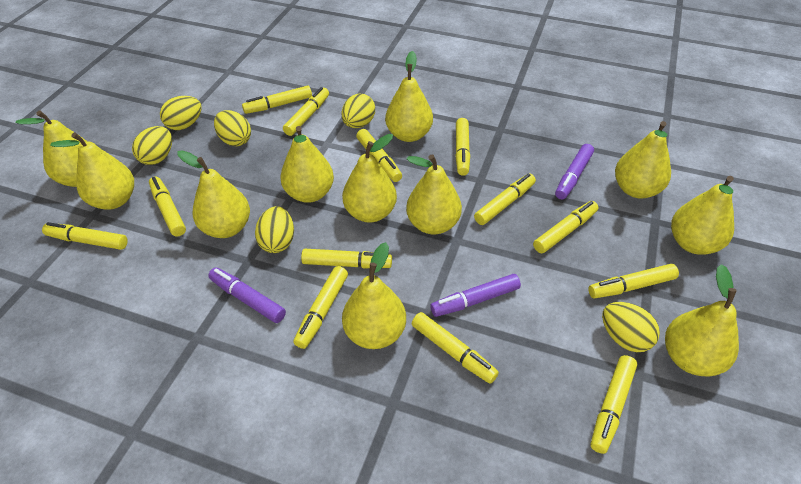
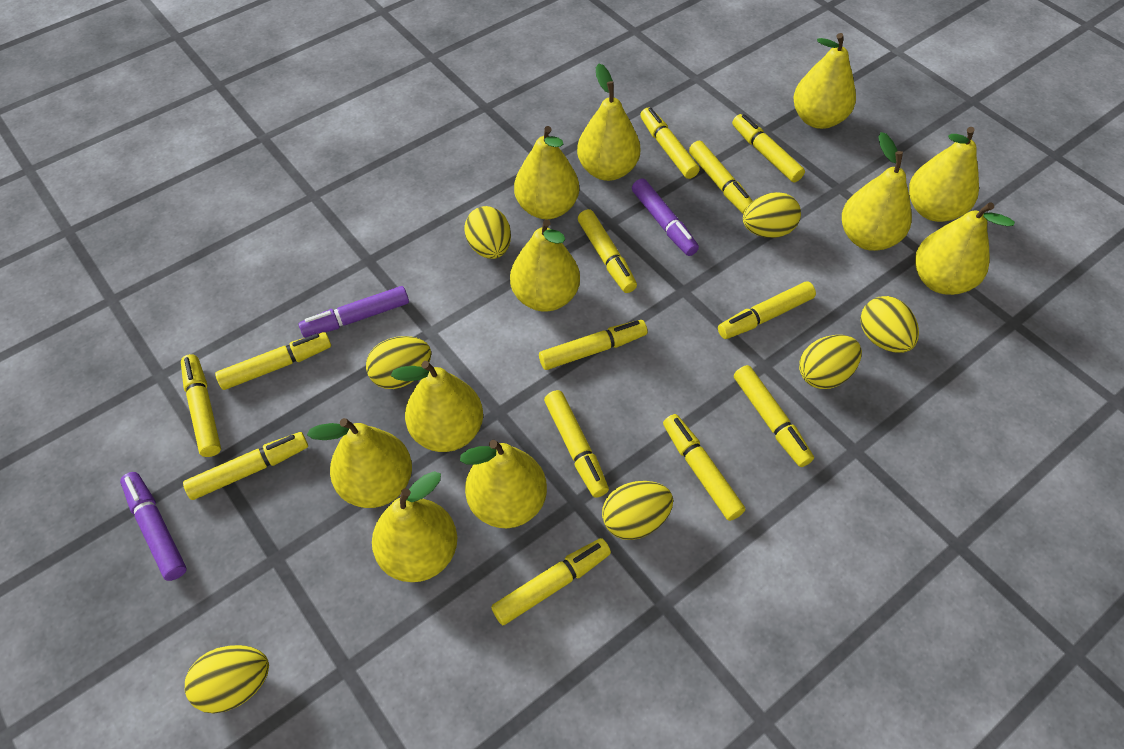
yellow egg: 6 -> 7

